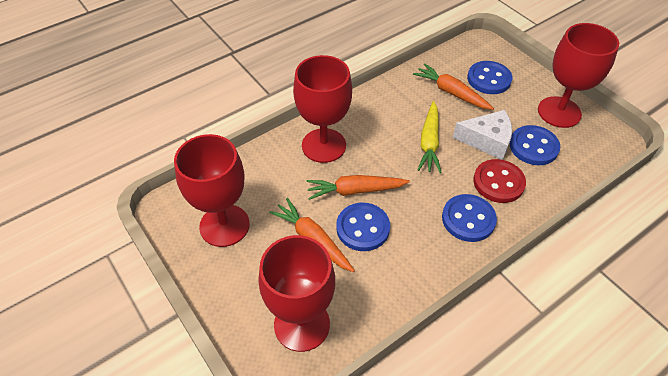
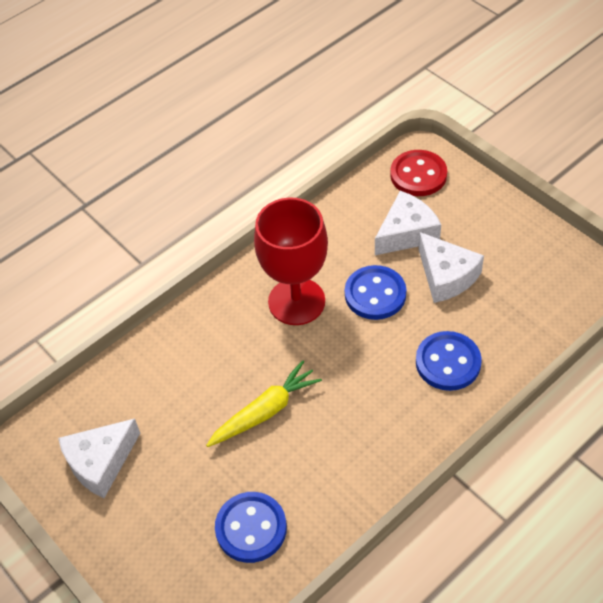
blue button: 4 -> 3
orange carrot: 3 -> 0
red goblet: 4 -> 1
white cheese: 1 -> 3

